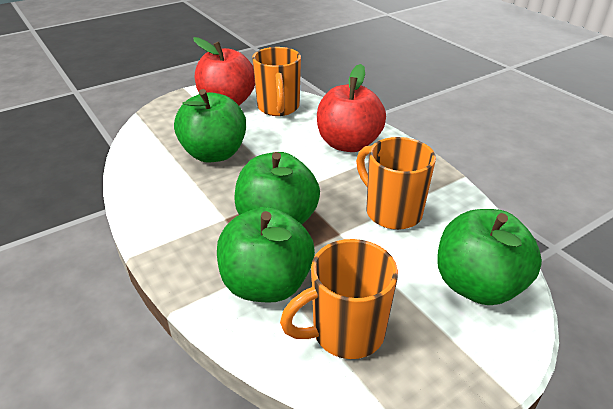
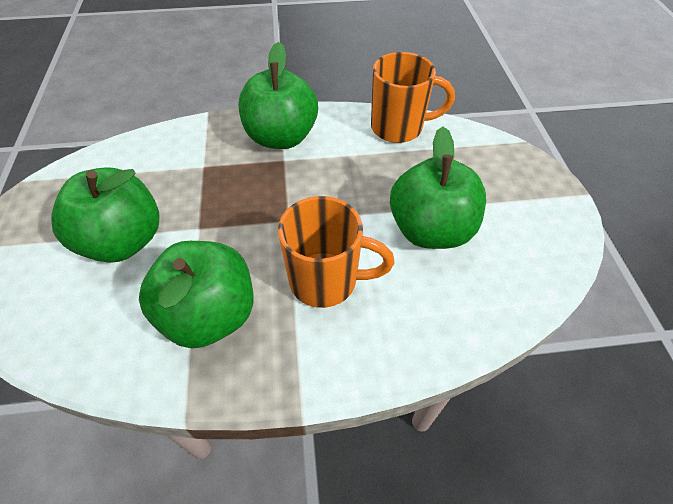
orange mug: 3 -> 2
red apple: 2 -> 0

